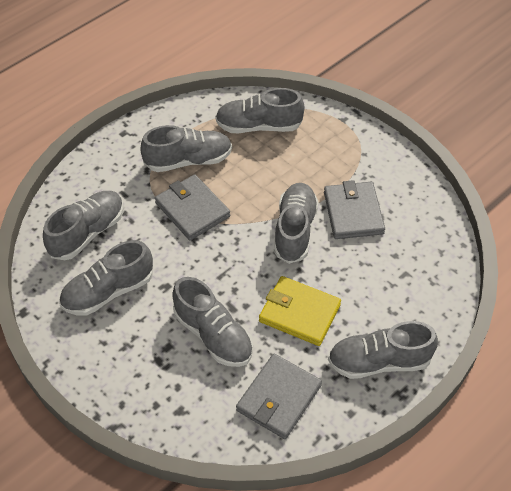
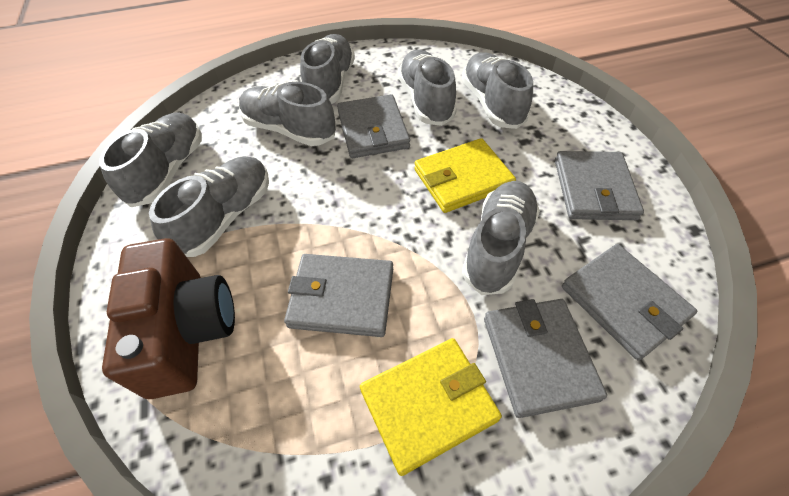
brown camera: 0 -> 1
grey wallet: 3 -> 5
yellow wallet: 1 -> 2

